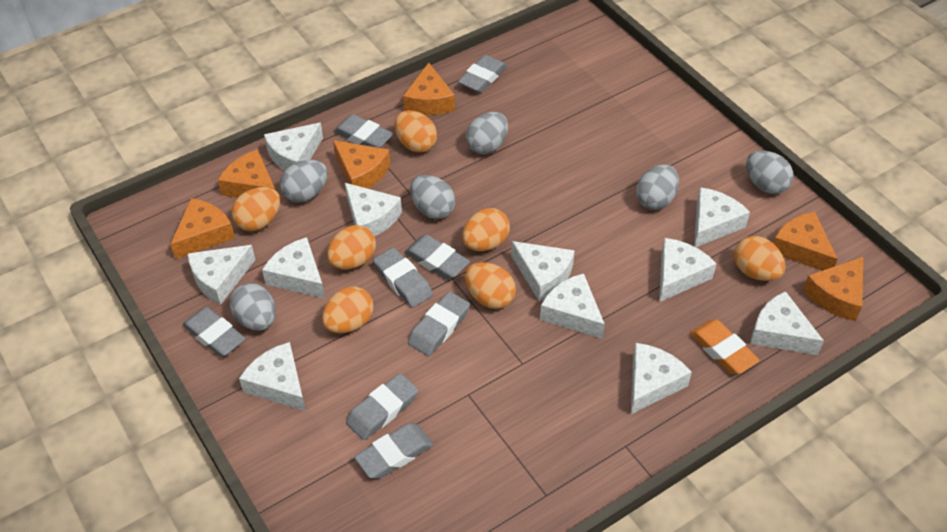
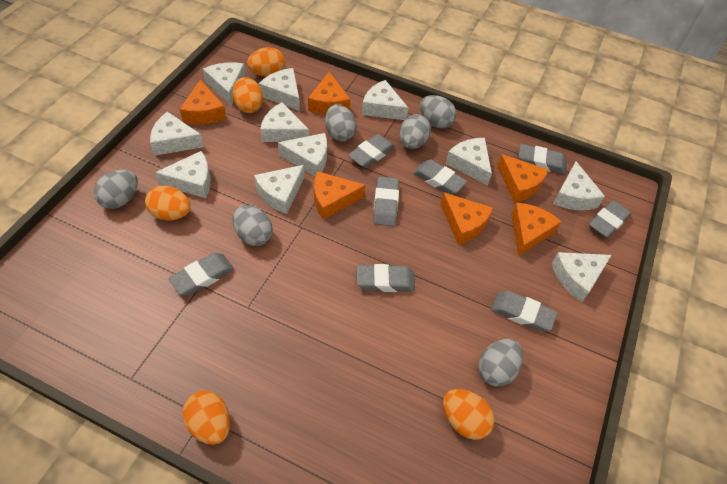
orange egg: 7 -> 5
orange eraser: 1 -> 0

